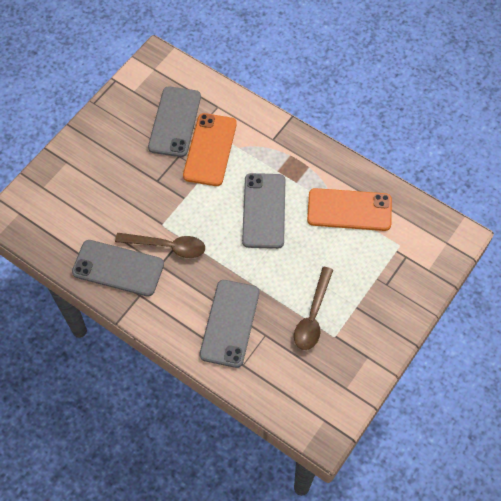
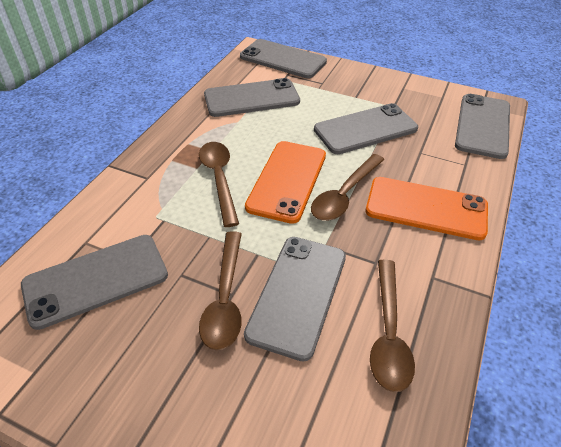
brown spoon: 2 -> 4
grey phone: 4 -> 6

